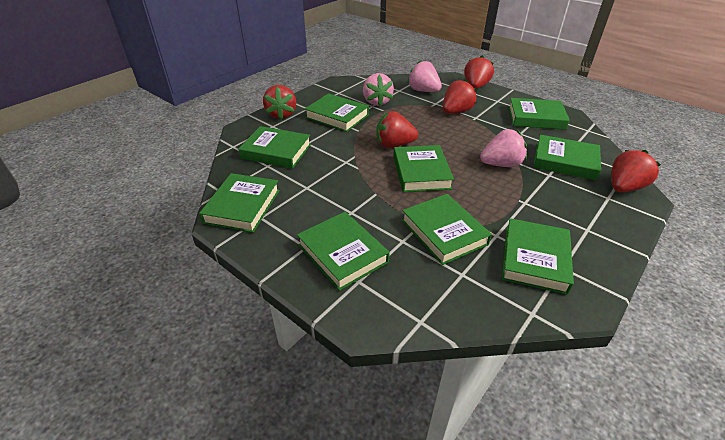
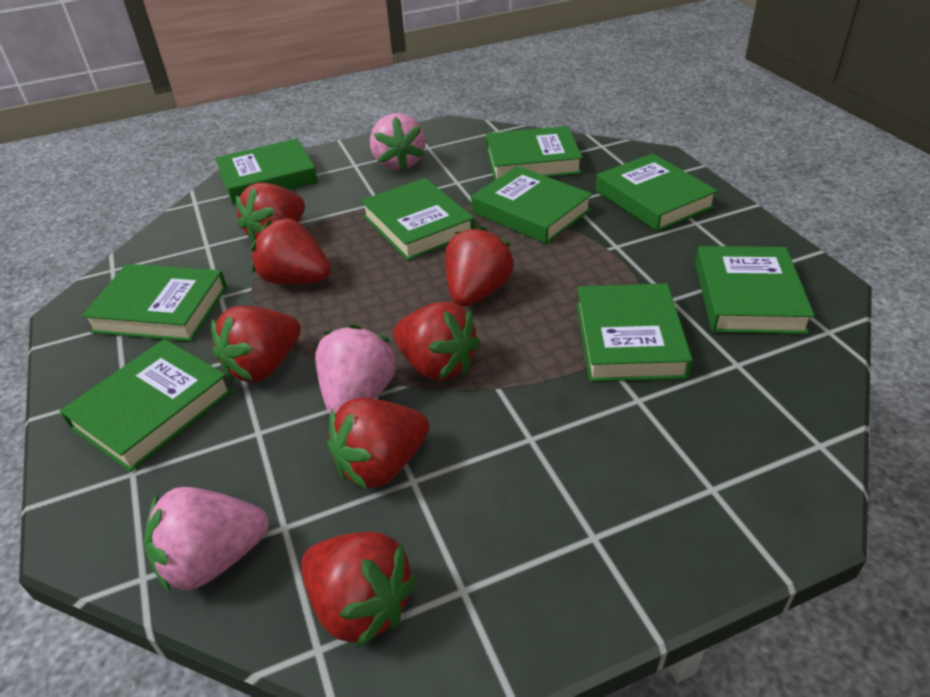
red strawberry: 5 -> 7

